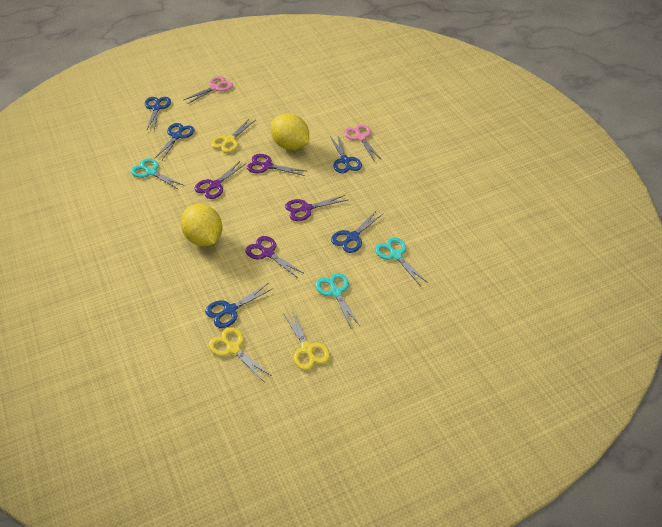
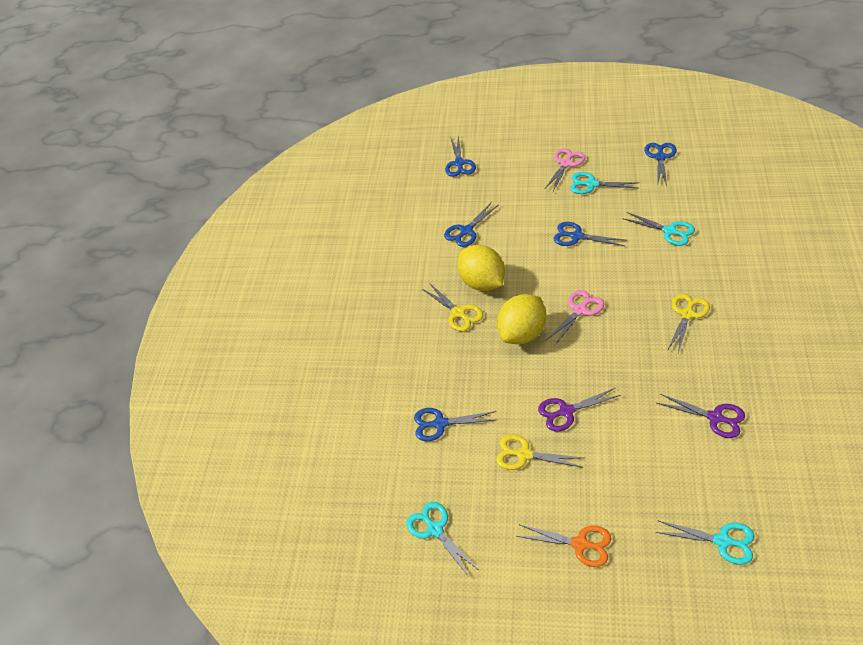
orange scissors: 0 -> 1
purple scissors: 4 -> 2
turquoise scissors: 3 -> 4

